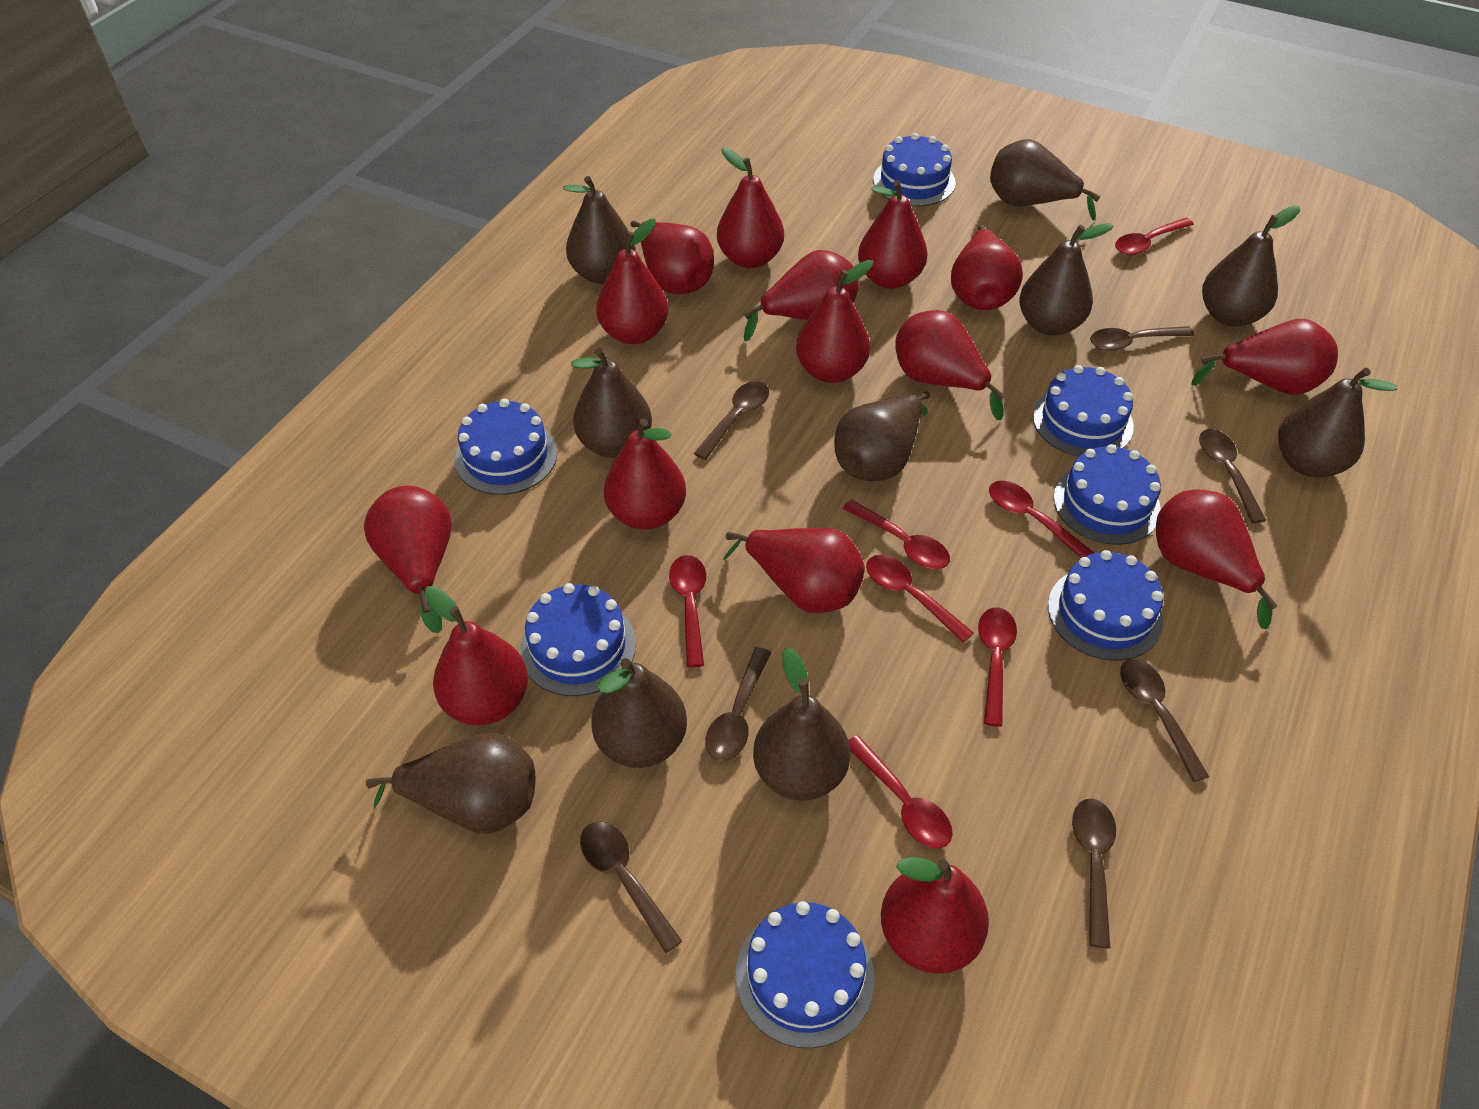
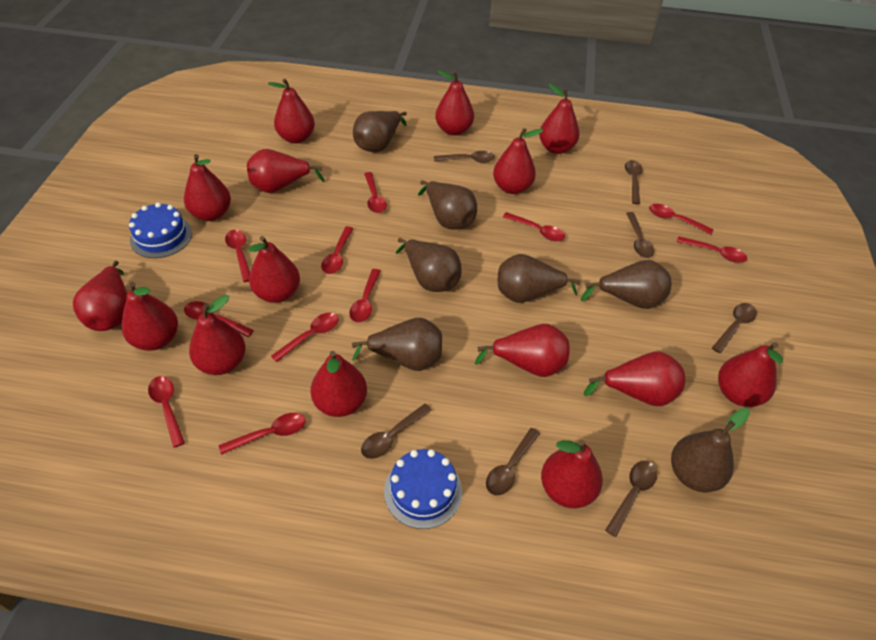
blue cake: 7 -> 2
brown pear: 10 -> 7
red spoon: 7 -> 11

